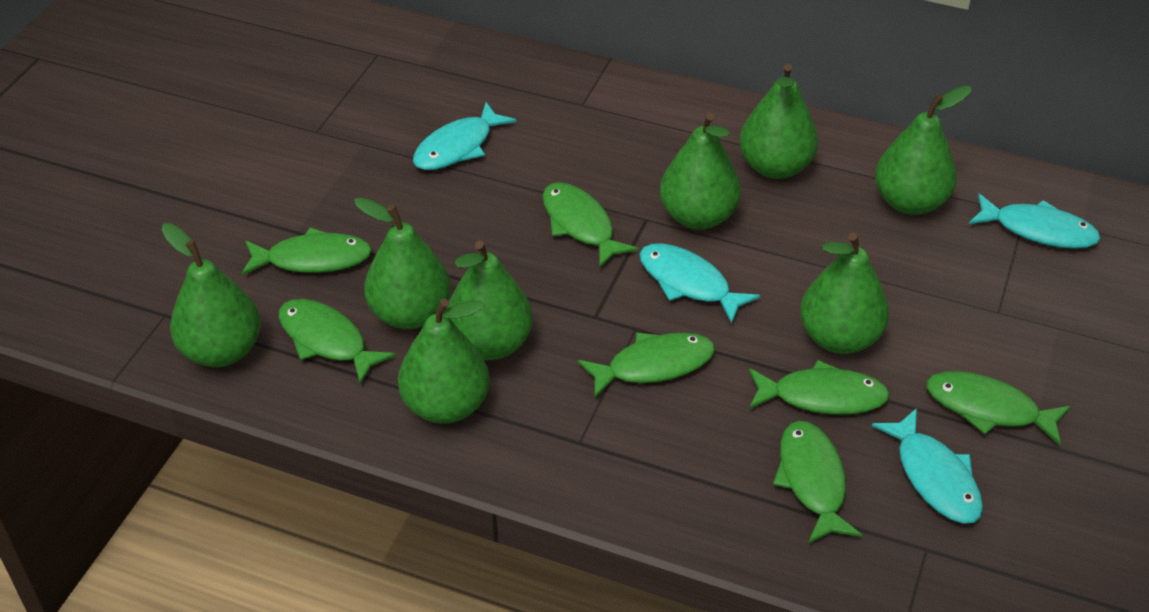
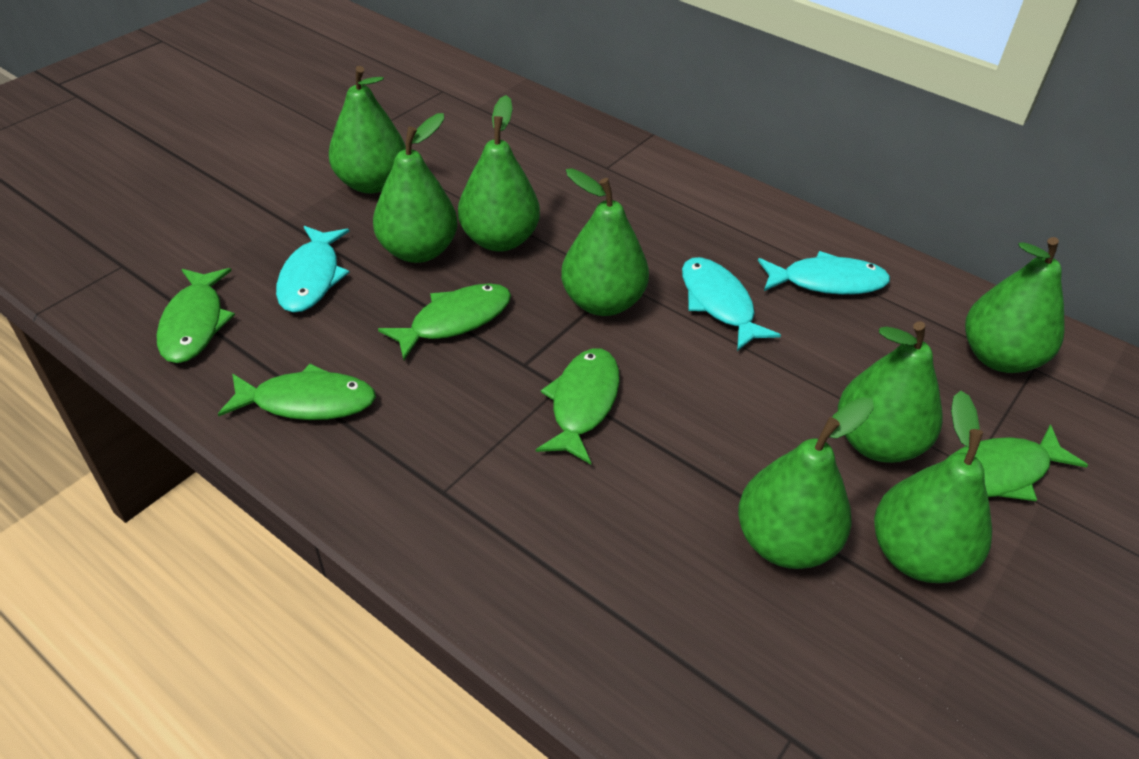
green fish: 7 -> 5
turquoise fish: 4 -> 3

